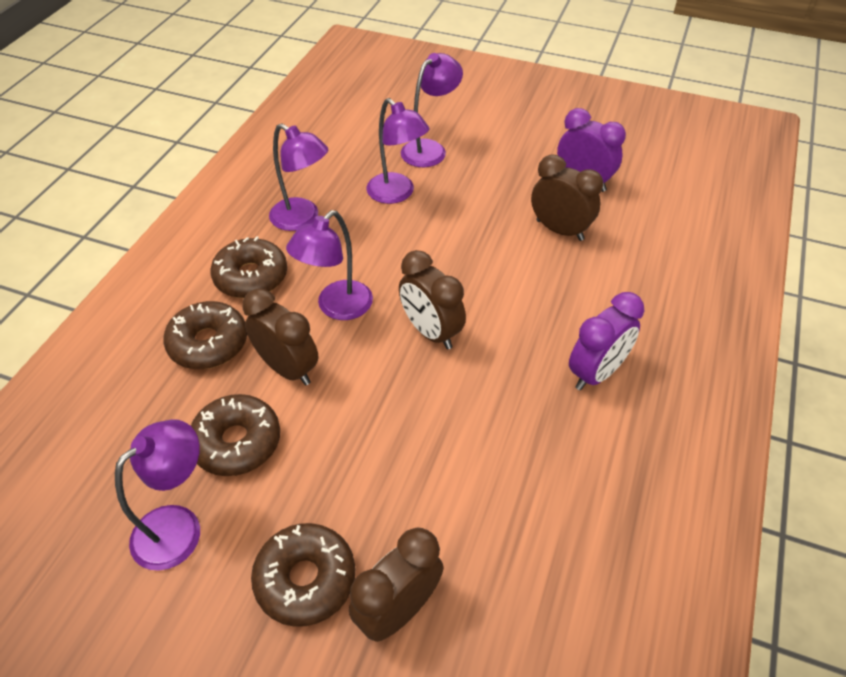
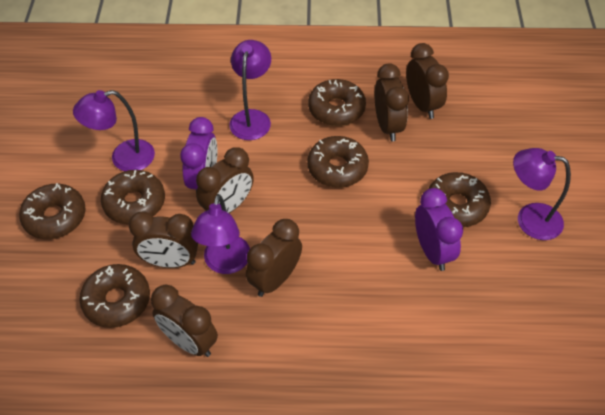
brown clock: 4 -> 6
brown donut: 4 -> 6
purple lamp: 5 -> 4

